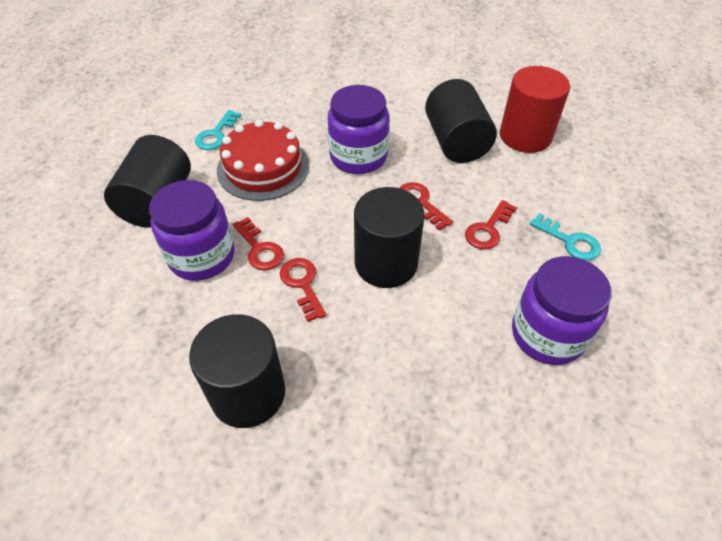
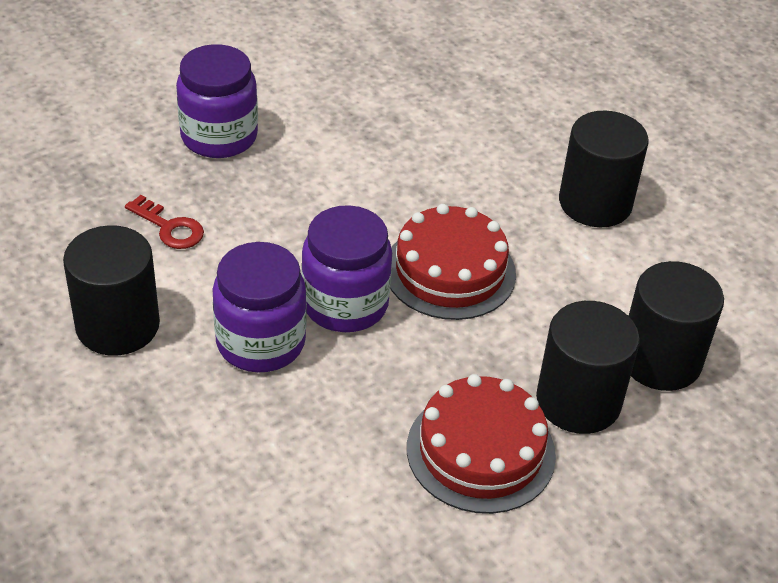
red cake: 1 -> 2
red cylinder: 1 -> 0
red key: 4 -> 1
turquoise key: 2 -> 0

